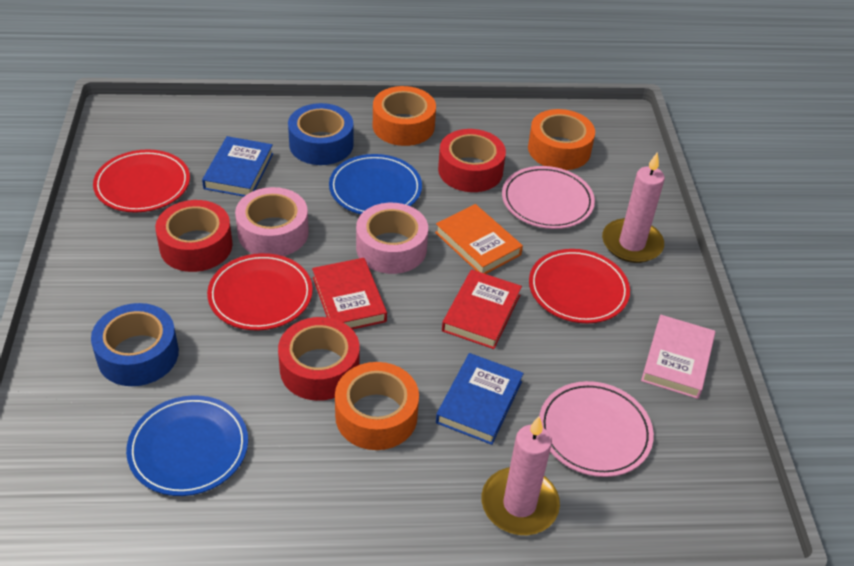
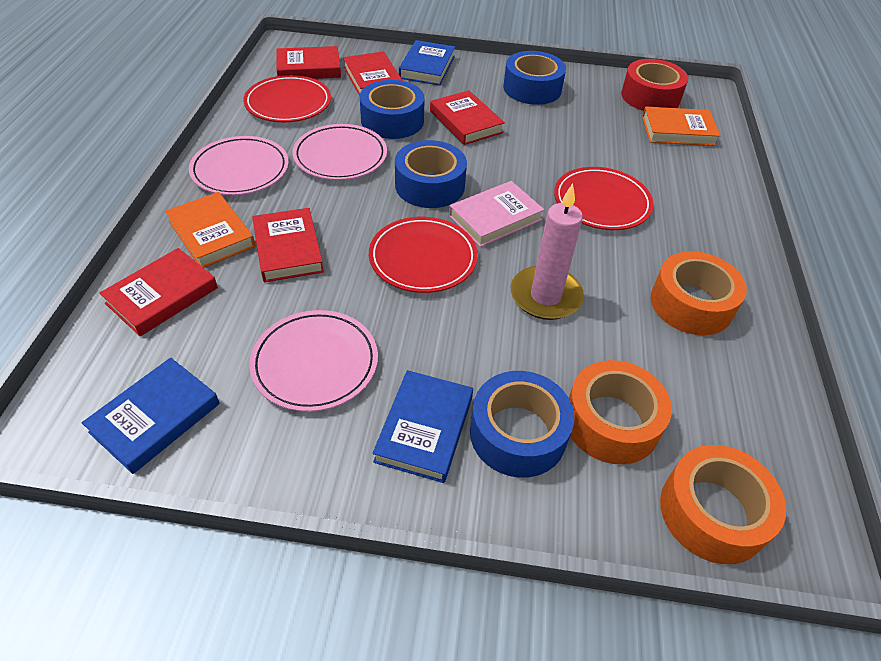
blue book: 2 -> 3
blue plate: 2 -> 0
blue tape: 2 -> 4
orange book: 1 -> 2
pink candle: 2 -> 1
pink plate: 2 -> 3
pink tape: 2 -> 0
red book: 2 -> 5
red tape: 3 -> 1

